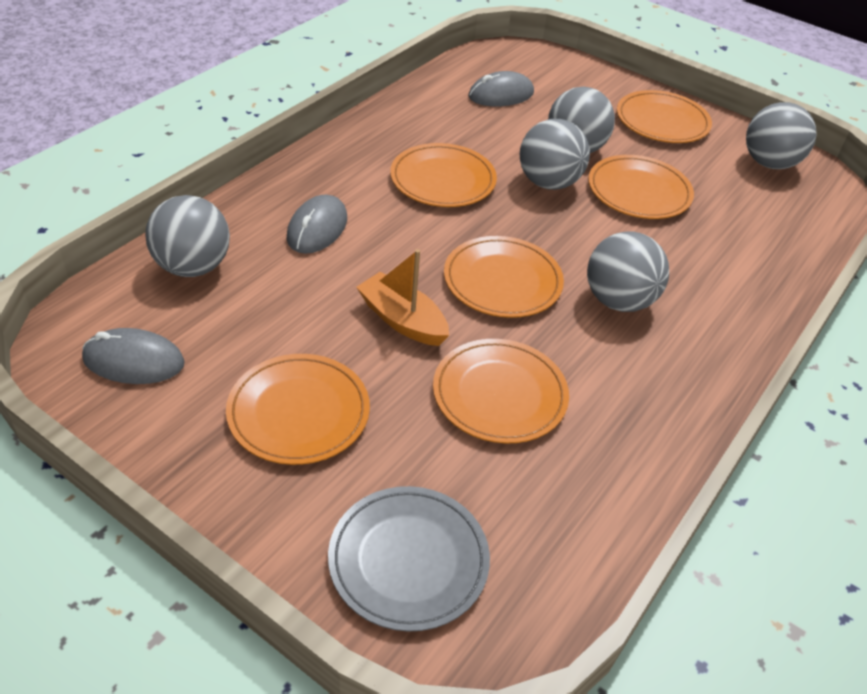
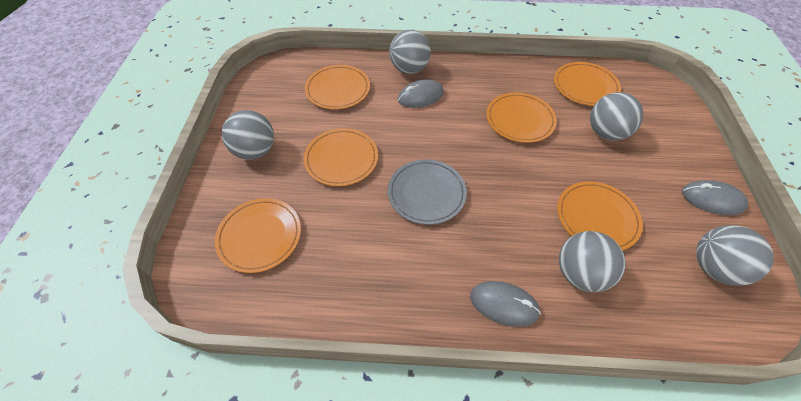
orange boat: 1 -> 0

